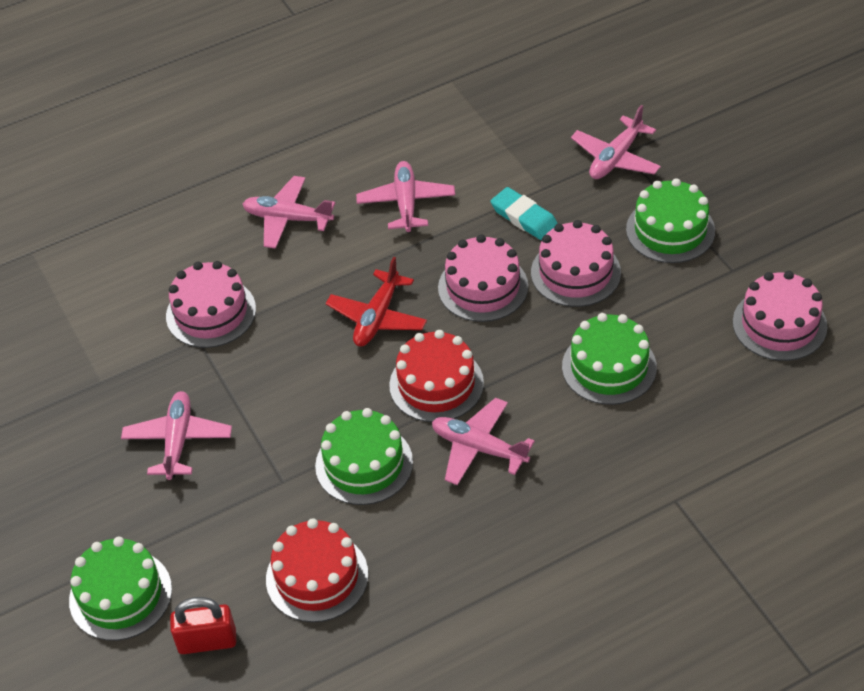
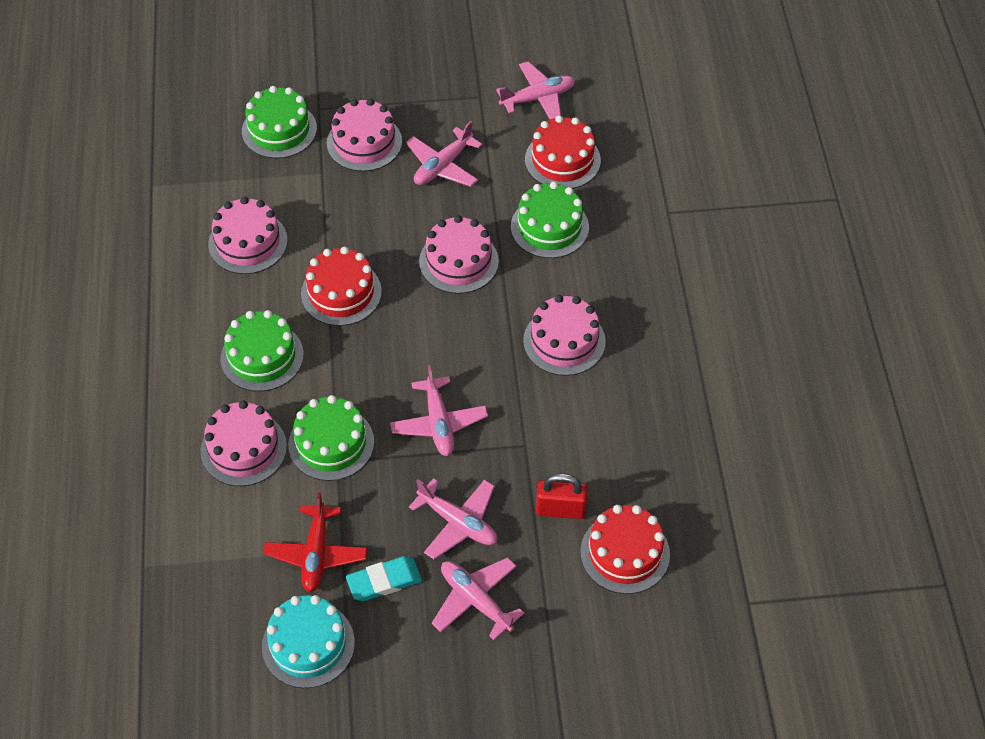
pink cake: 4 -> 5
red cake: 2 -> 3
turquoise cake: 0 -> 1

